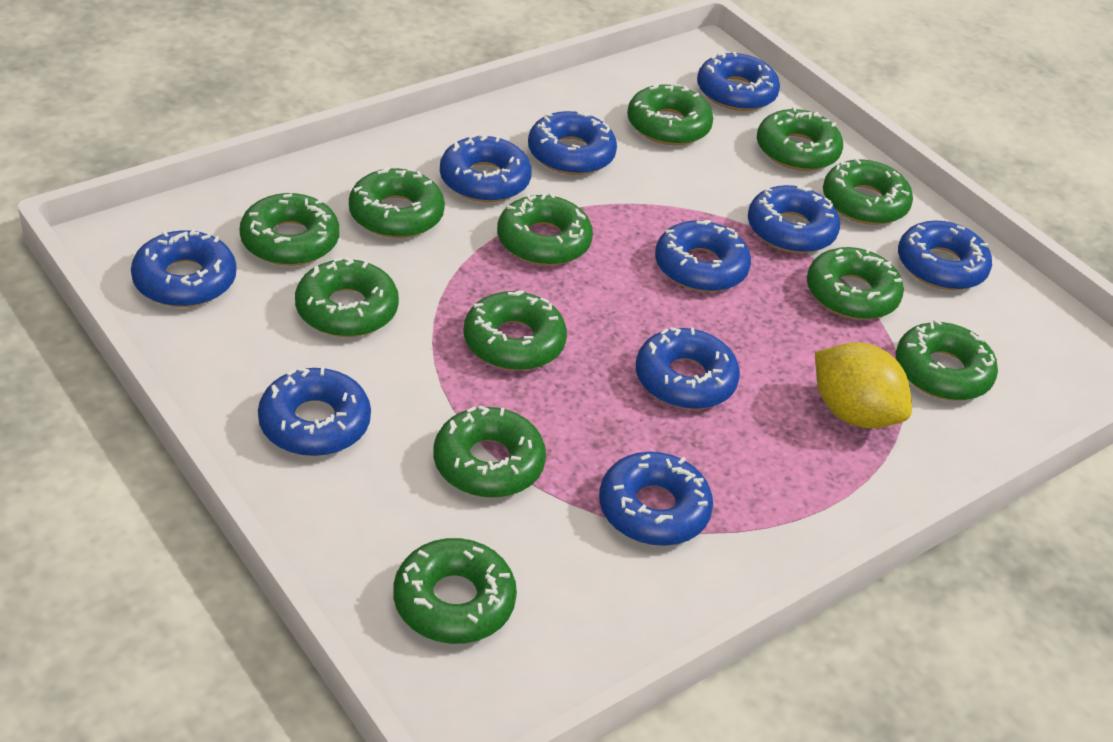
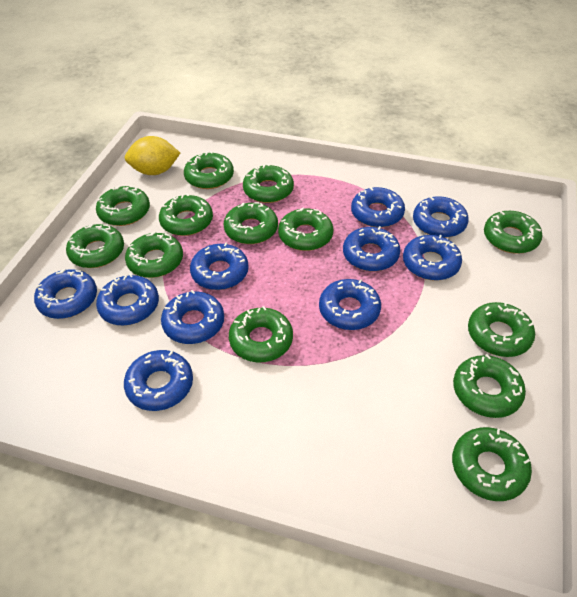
green donut: 12 -> 13

